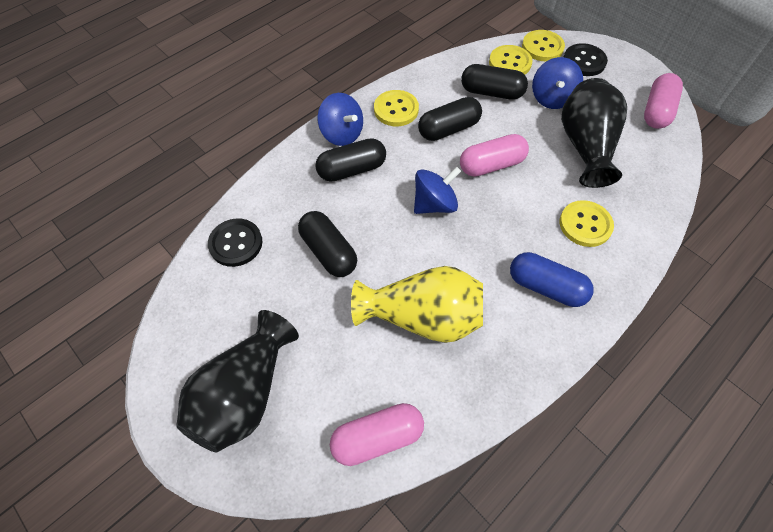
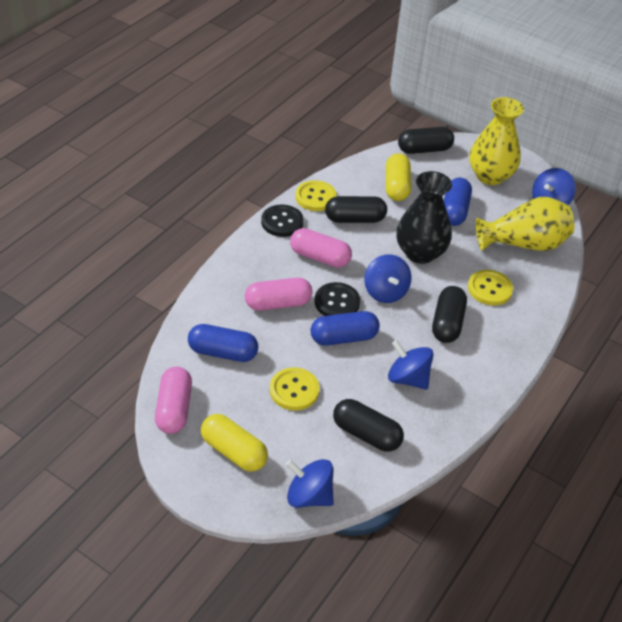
black vase: 2 -> 1
blue capsule: 1 -> 3
blue spinning top: 3 -> 4
yellow button: 4 -> 3
yellow capsule: 0 -> 2
yellow vase: 1 -> 2

